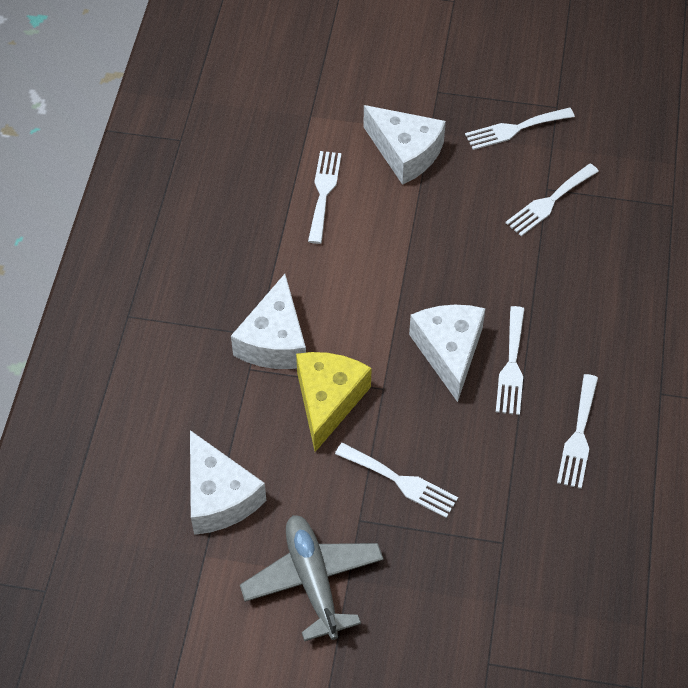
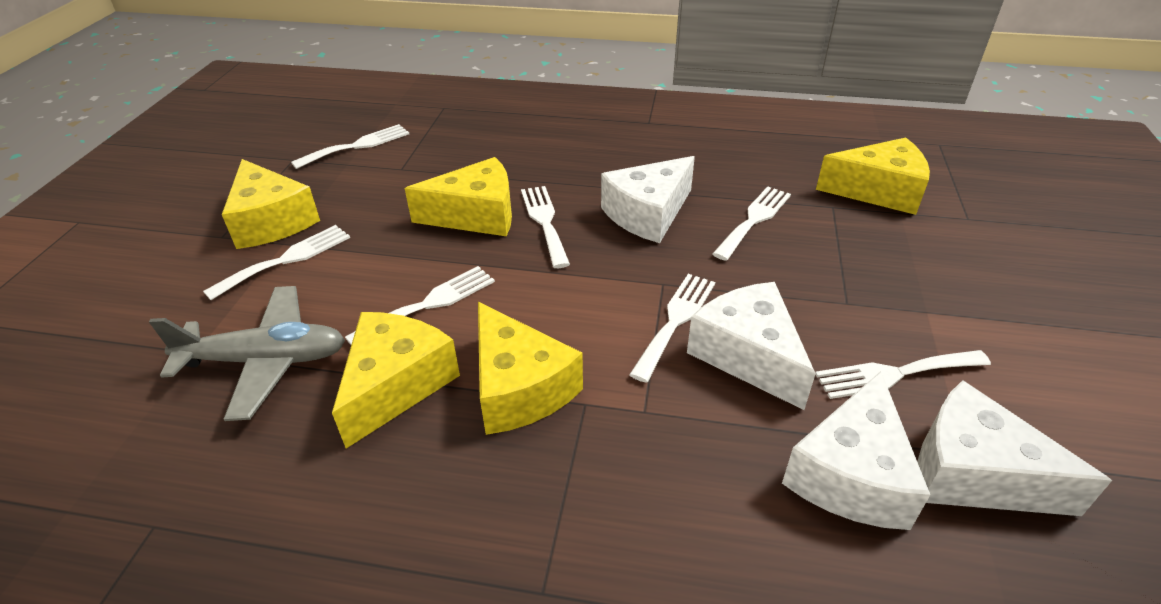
white fork: 6 -> 7
yellow cheese: 1 -> 5

